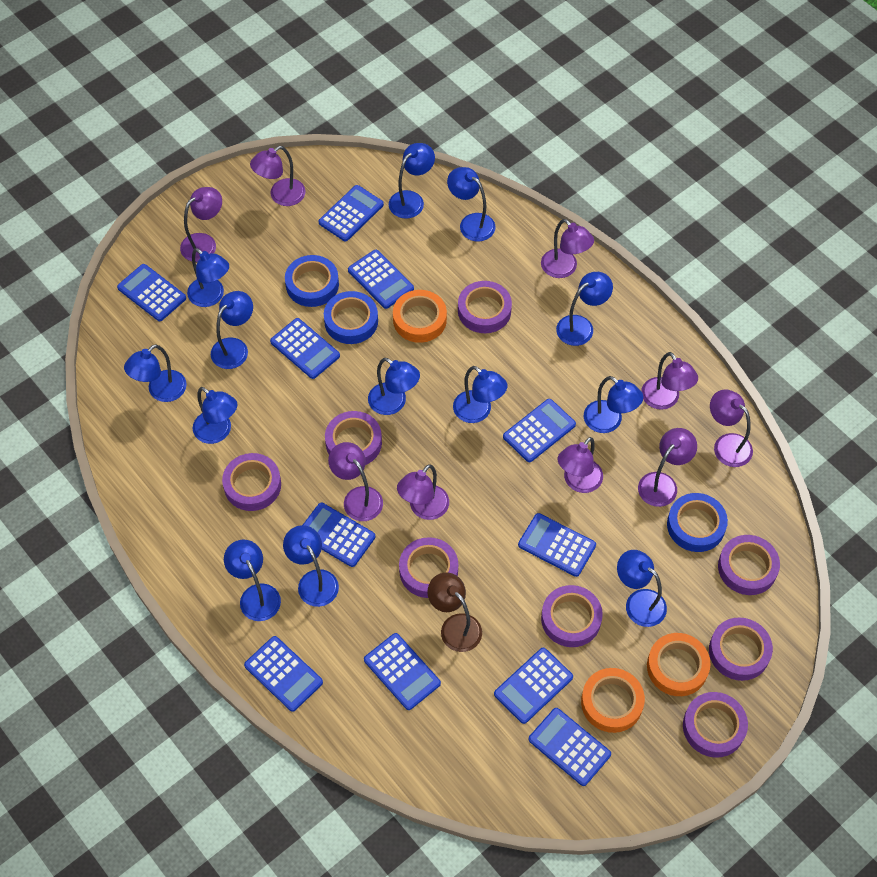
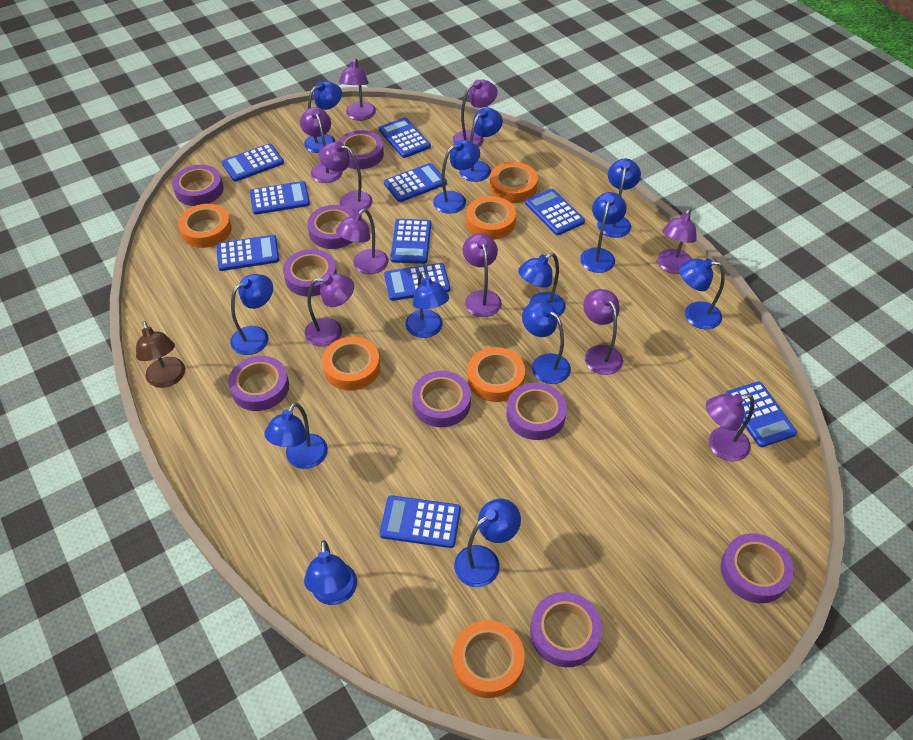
blue calculator: 11 -> 10
blue tape: 3 -> 0
orange tape: 3 -> 6
purple lamp: 9 -> 10
purple tape: 8 -> 9

